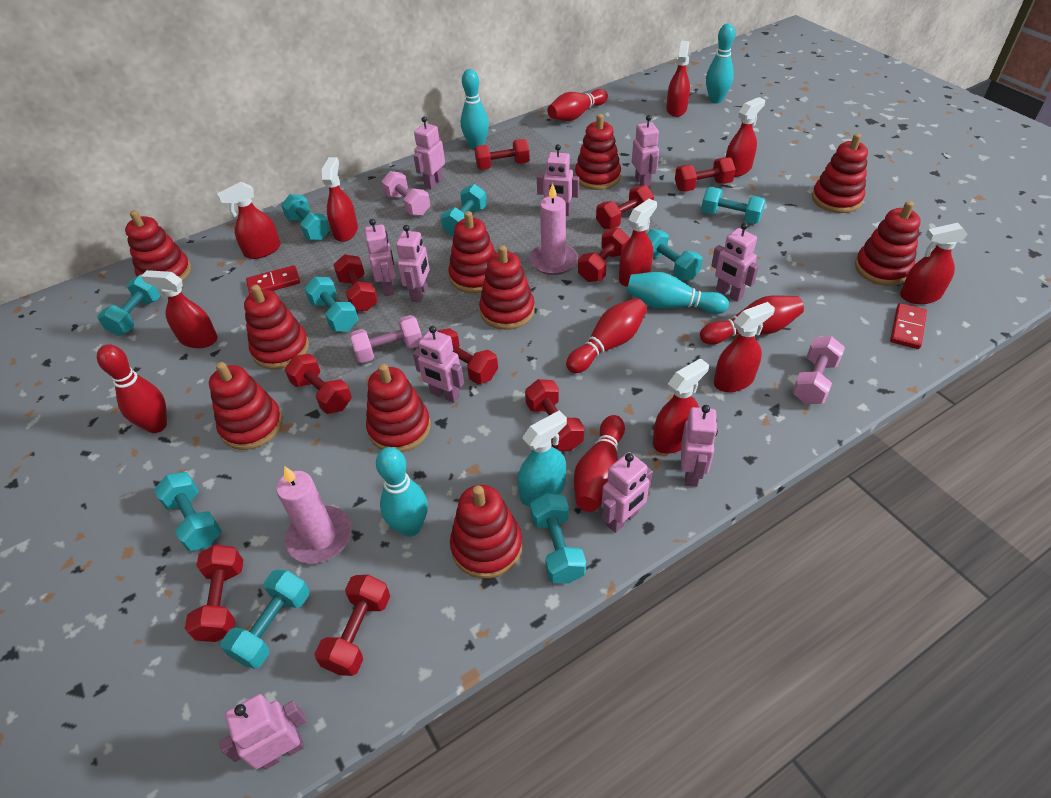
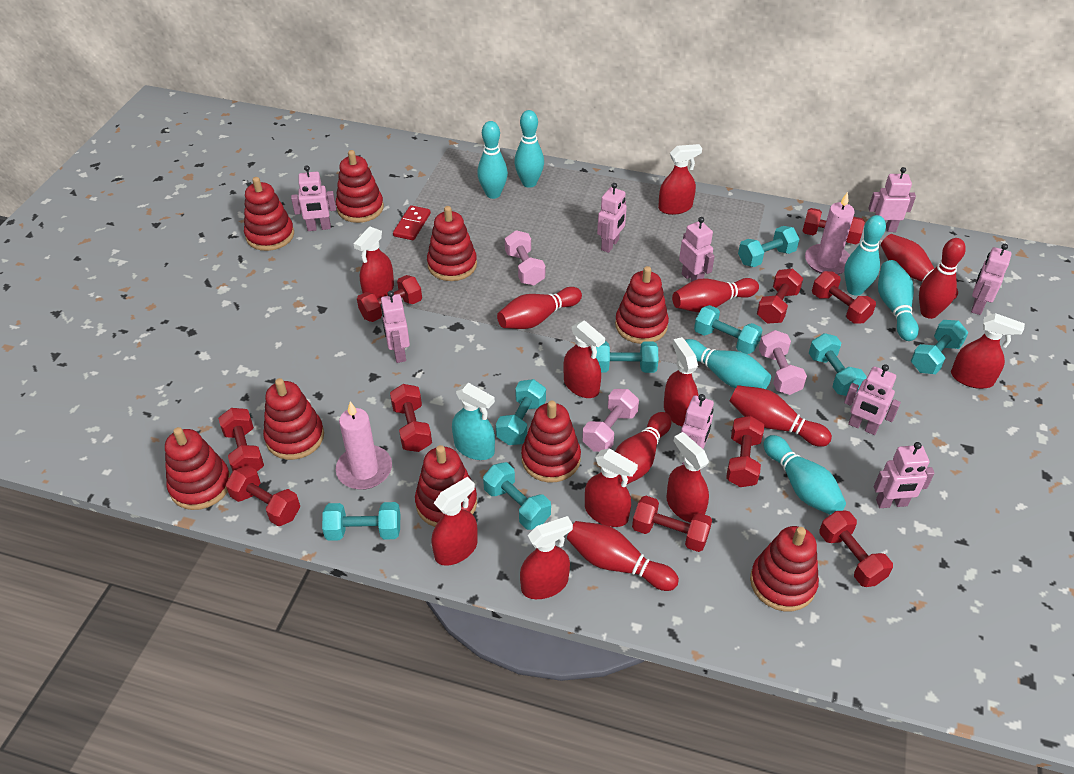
pink robot: 10 -> 9
red bowling pin: 5 -> 7
red domino: 2 -> 1
red stacking toy: 10 -> 9
turquoise bowling pin: 4 -> 6
turquoise dumbbell: 9 -> 8

